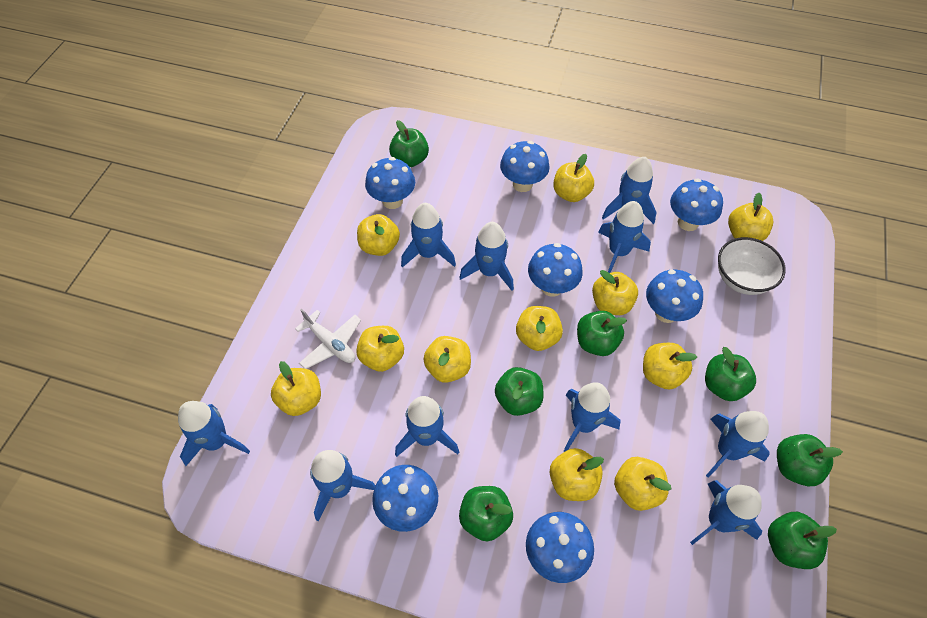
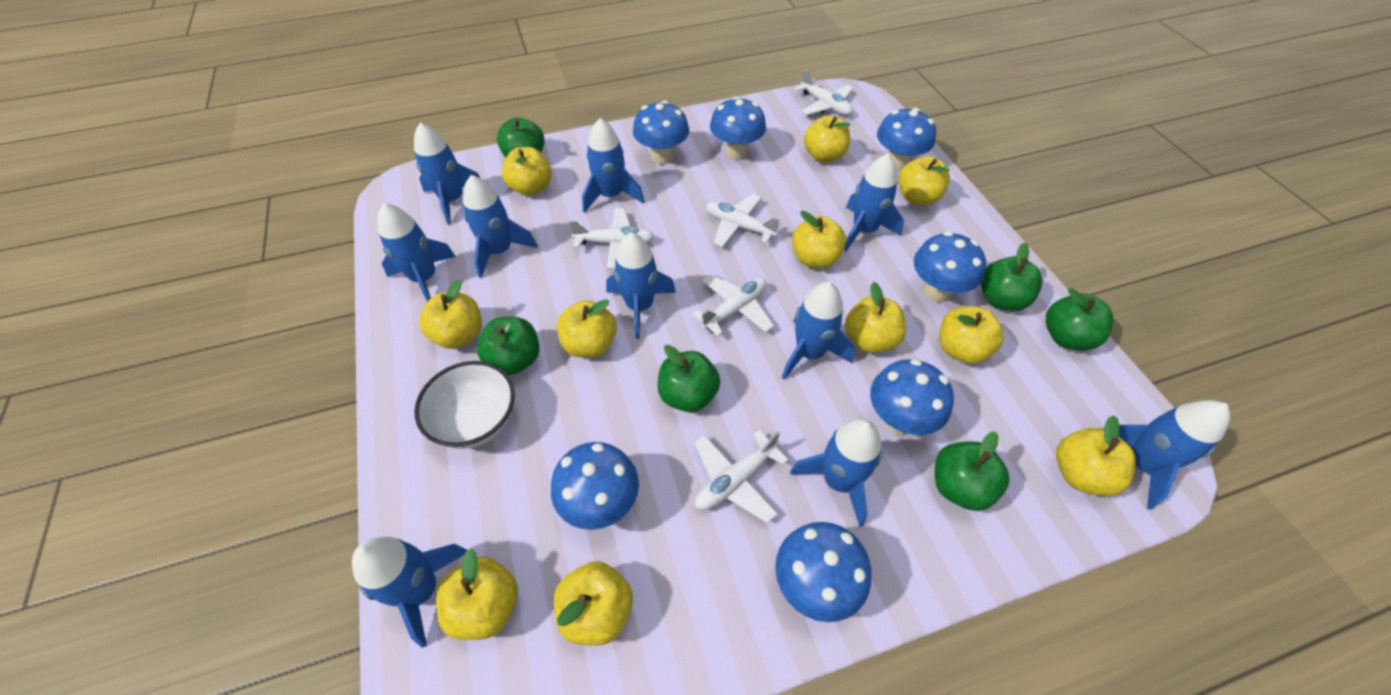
green apple: 7 -> 6
white plane: 1 -> 5

